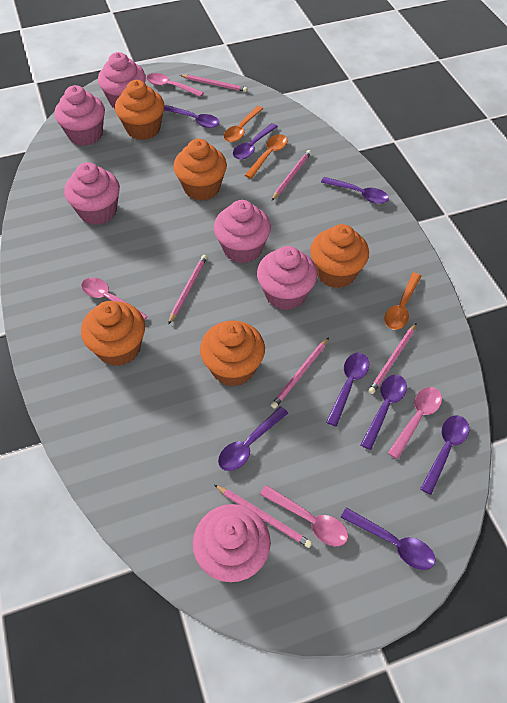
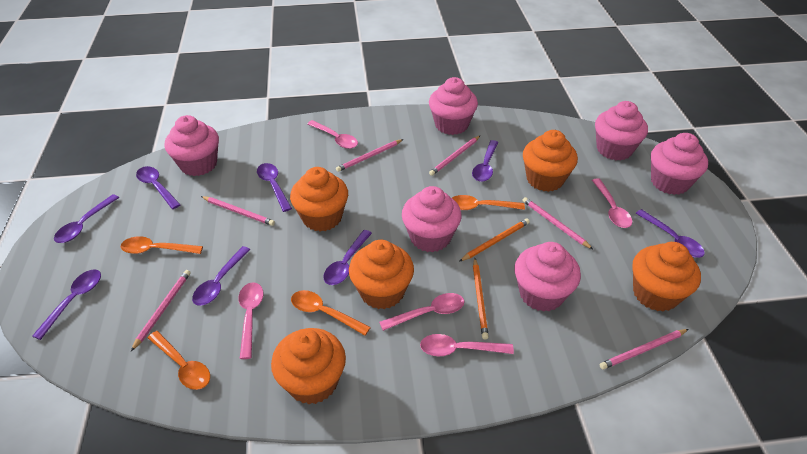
orange pencil: 0 -> 2
orange spoon: 3 -> 4
pink spoon: 4 -> 5

